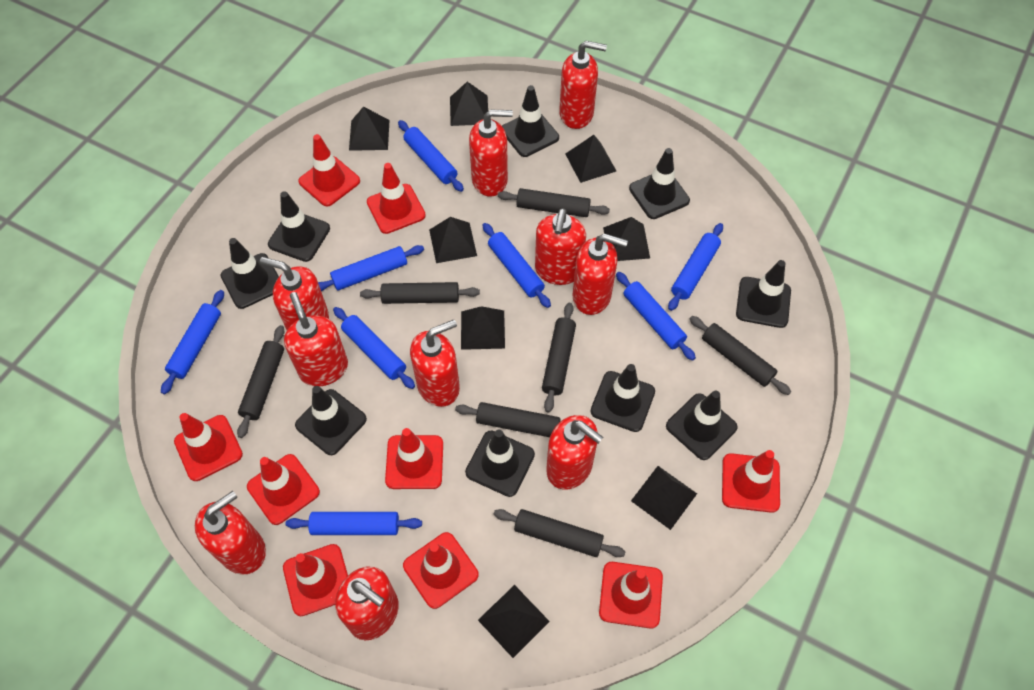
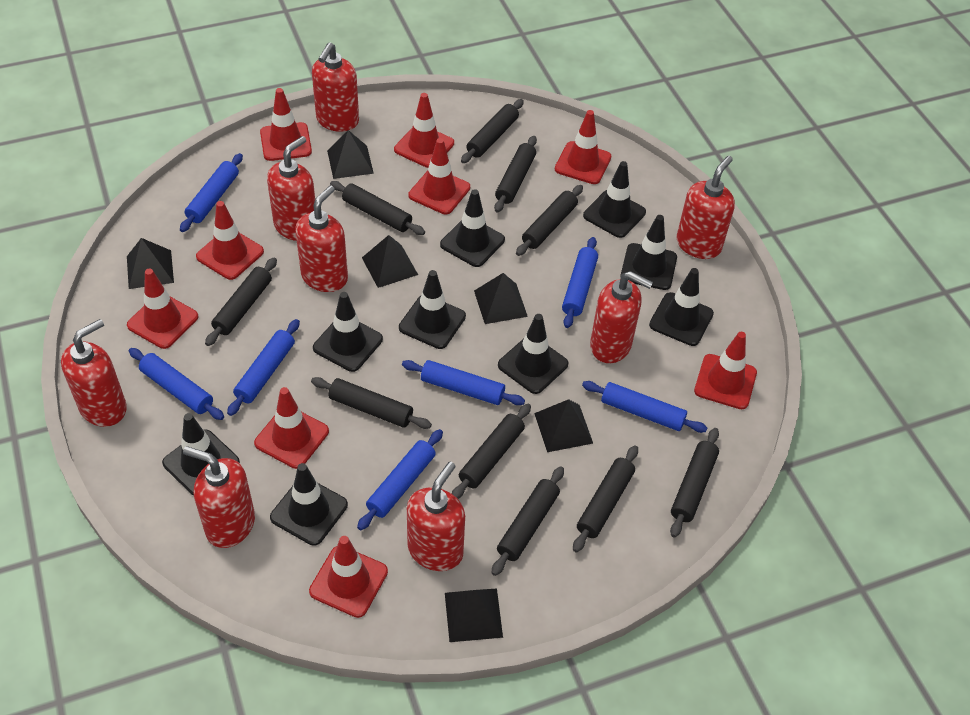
black pyramid: 8 -> 6
black rolling pin: 7 -> 10
blue rolling pin: 8 -> 7
red soap dispenser: 10 -> 8

